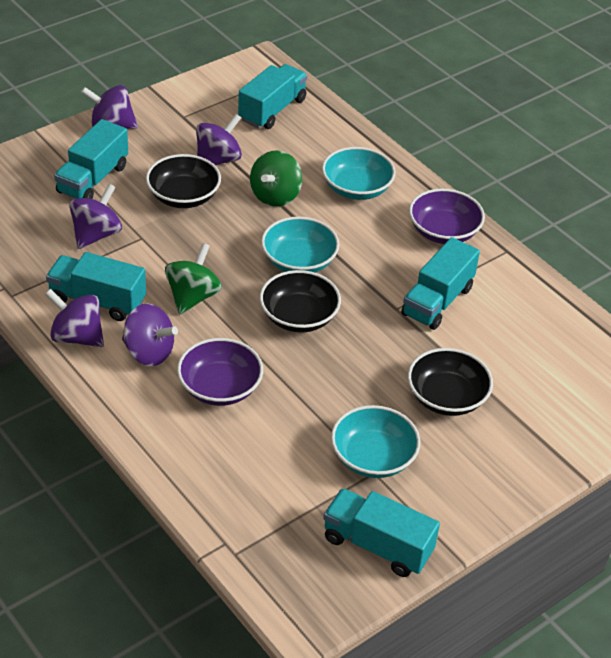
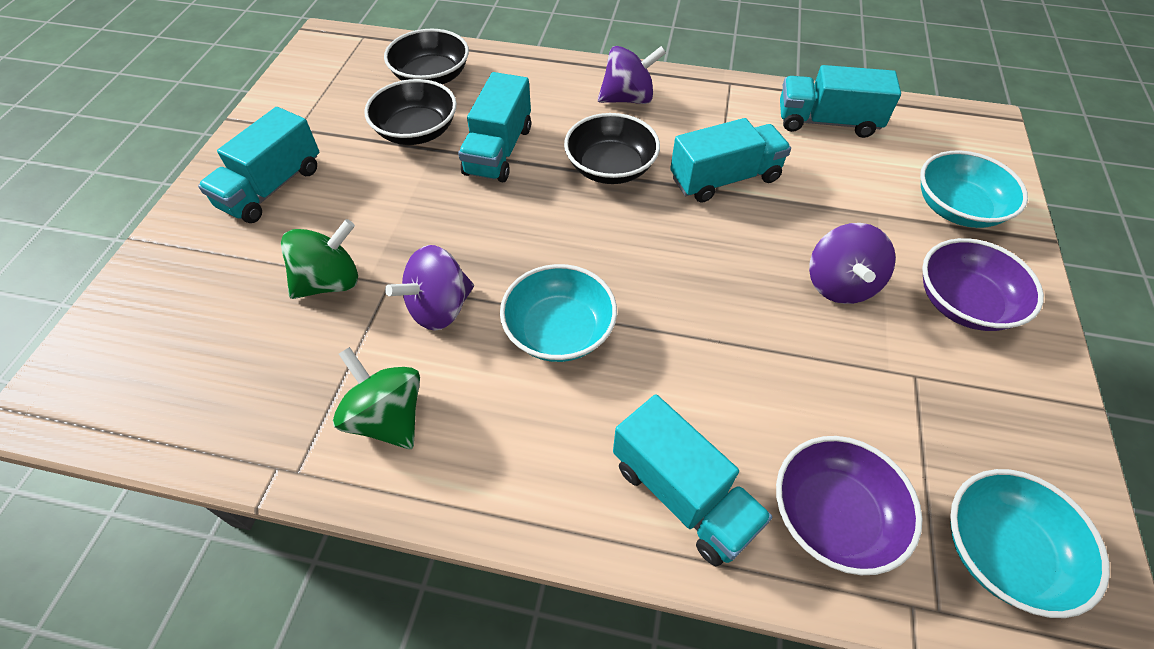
purple spinning top: 5 -> 3

